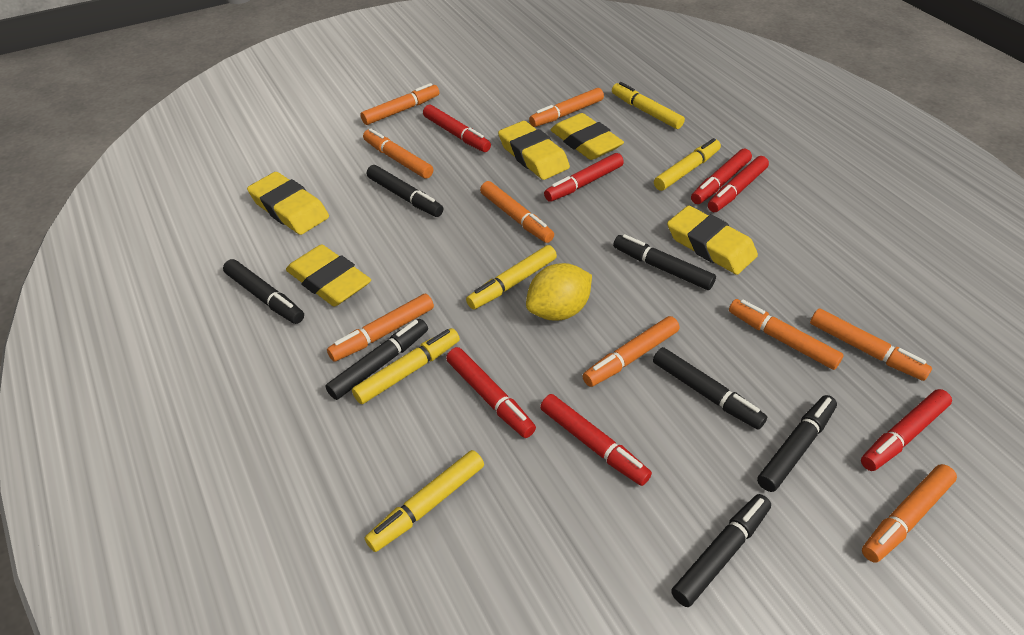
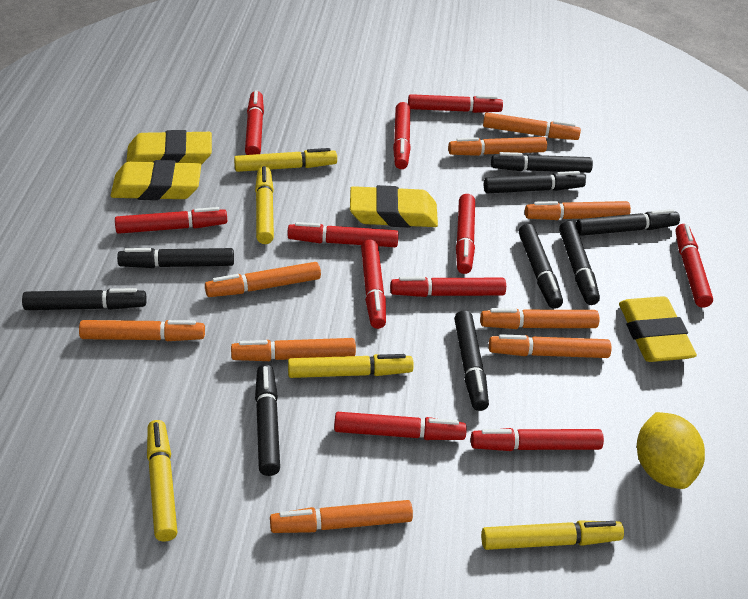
black marker: 7 -> 9
red marker: 7 -> 11
yellow eraser: 5 -> 4

